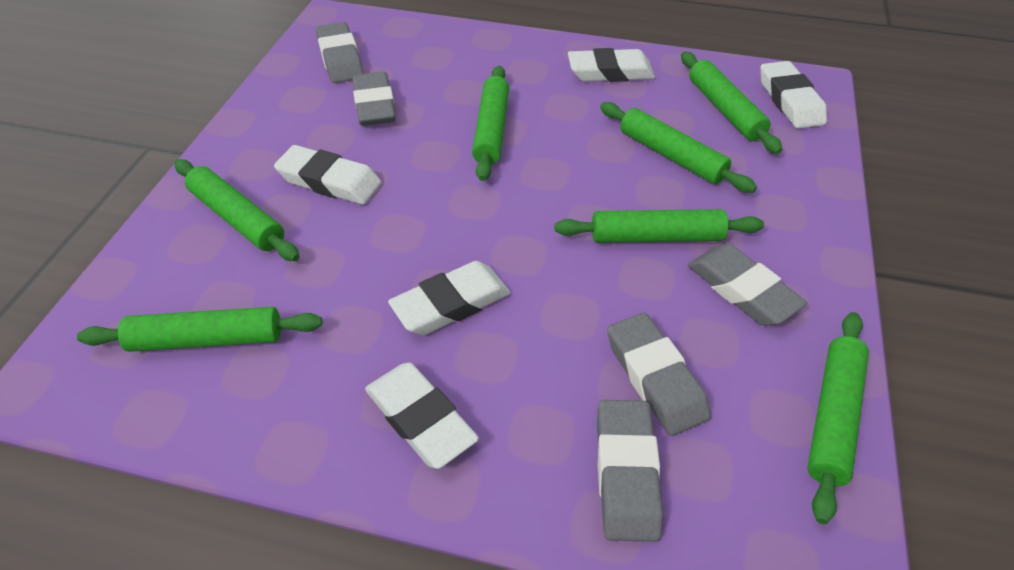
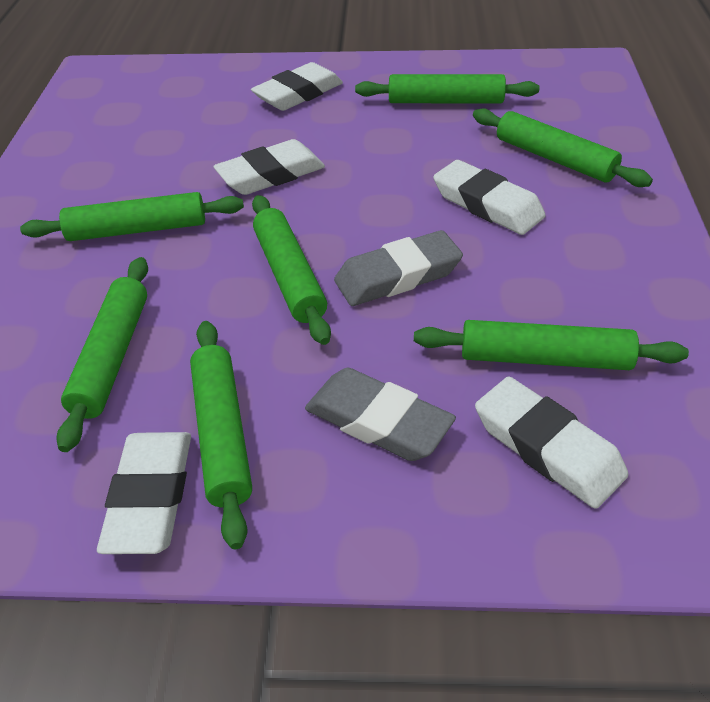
grey eraser: 5 -> 2

